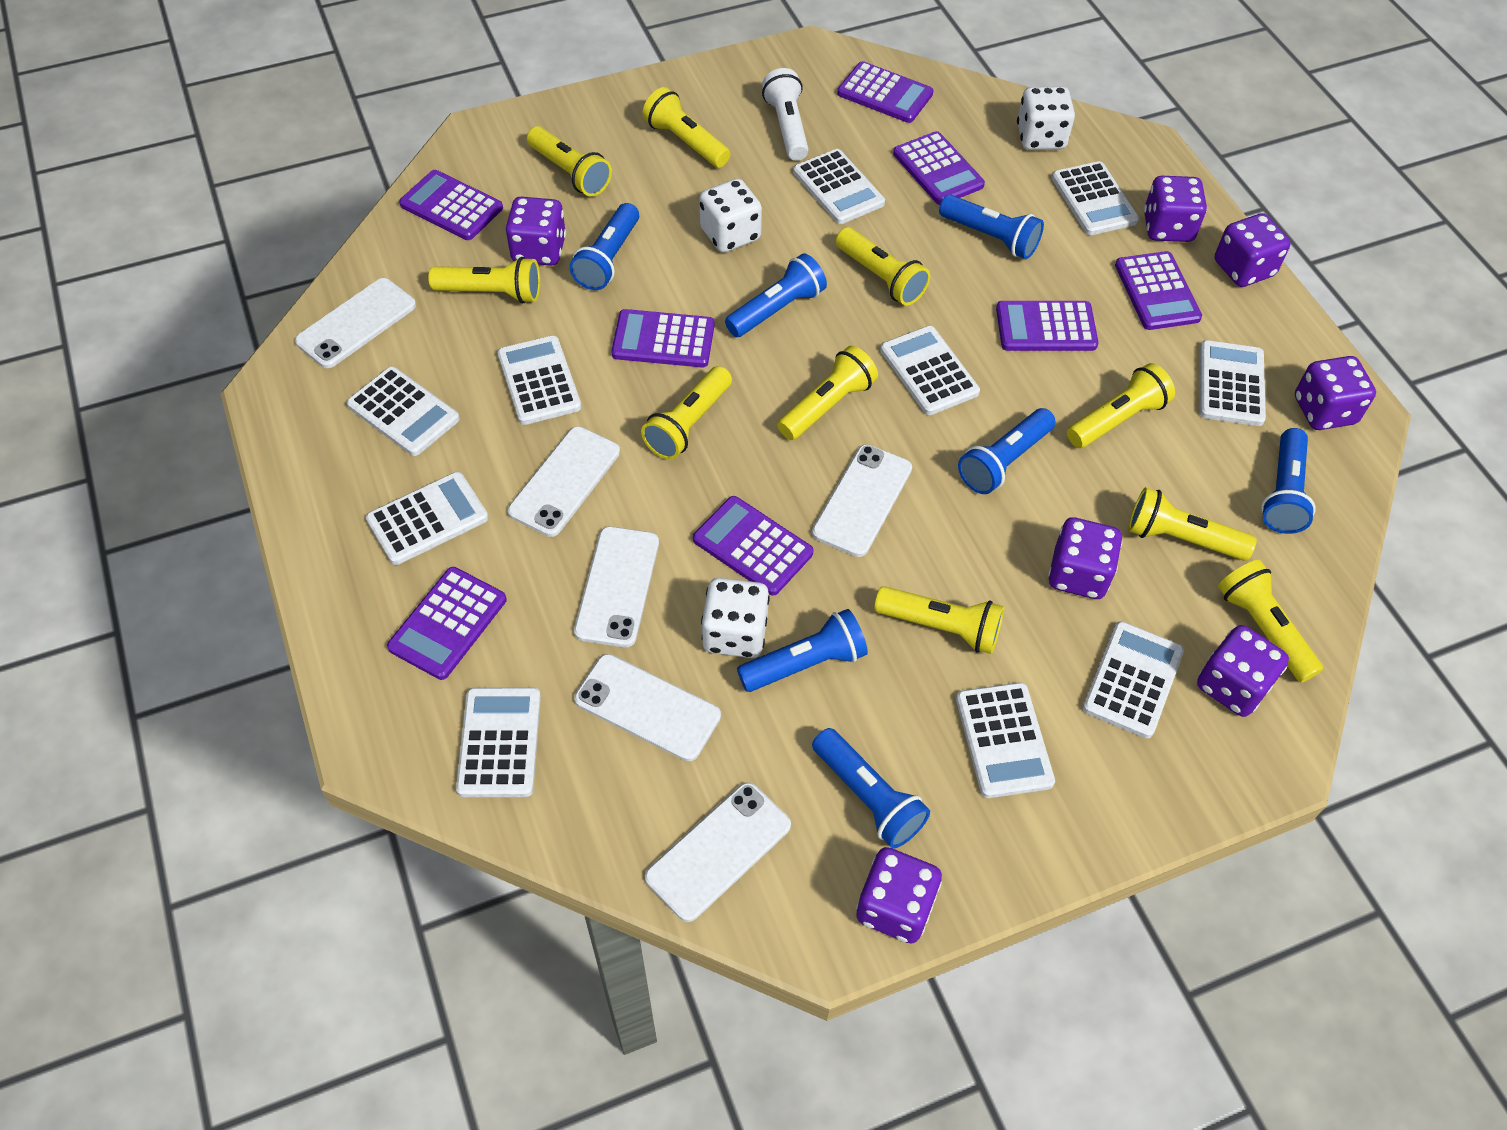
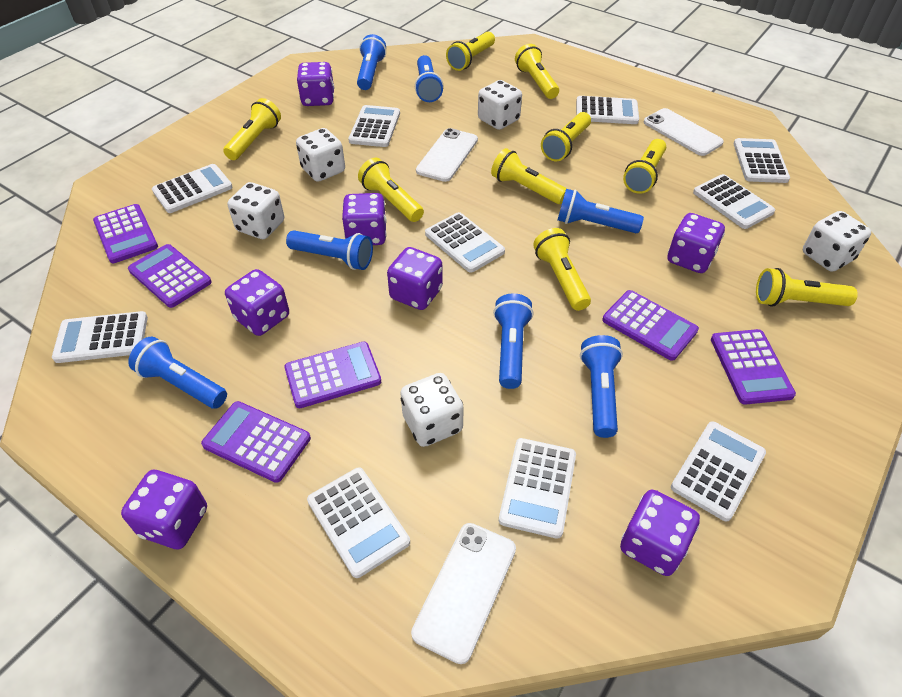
purple calculator: 8 -> 6
white dice: 3 -> 5
white flashlight: 1 -> 0
white phone: 6 -> 3
yellow flashlight: 10 -> 9

